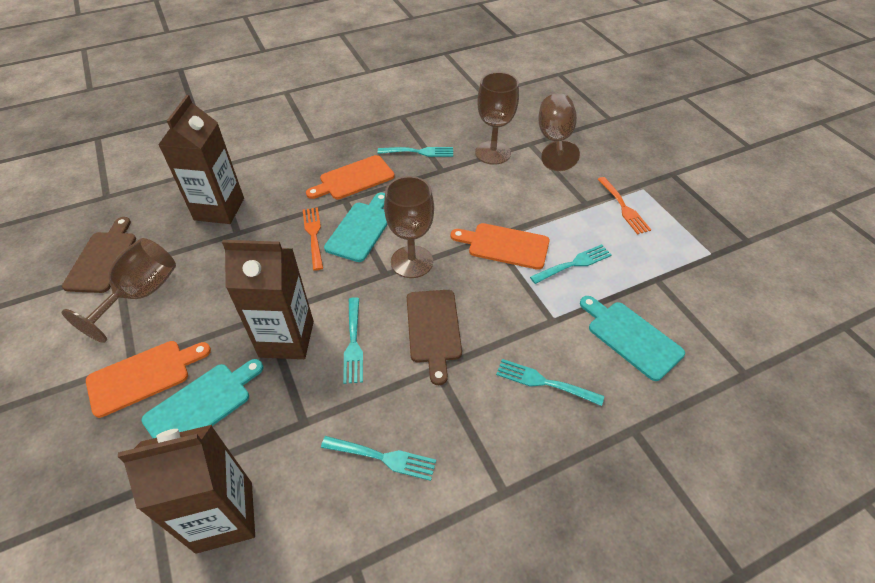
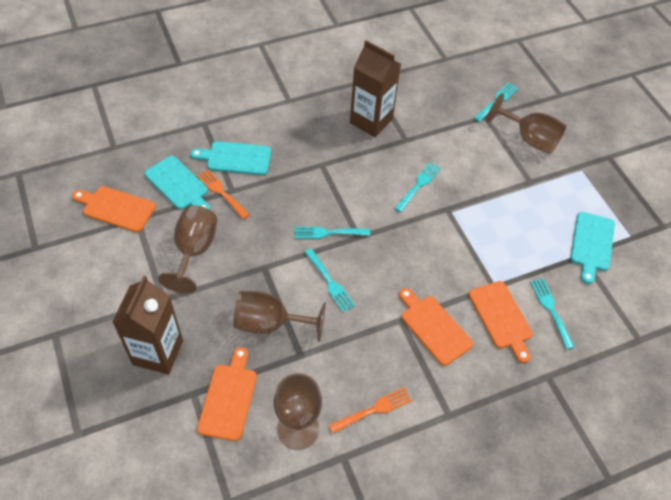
brown carton: 3 -> 2
brown cutting board: 2 -> 0
orange cutting board: 3 -> 4

